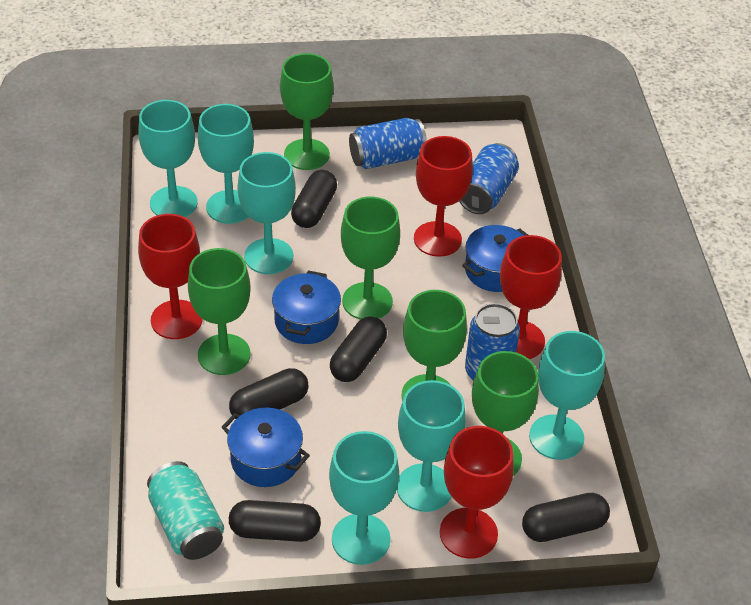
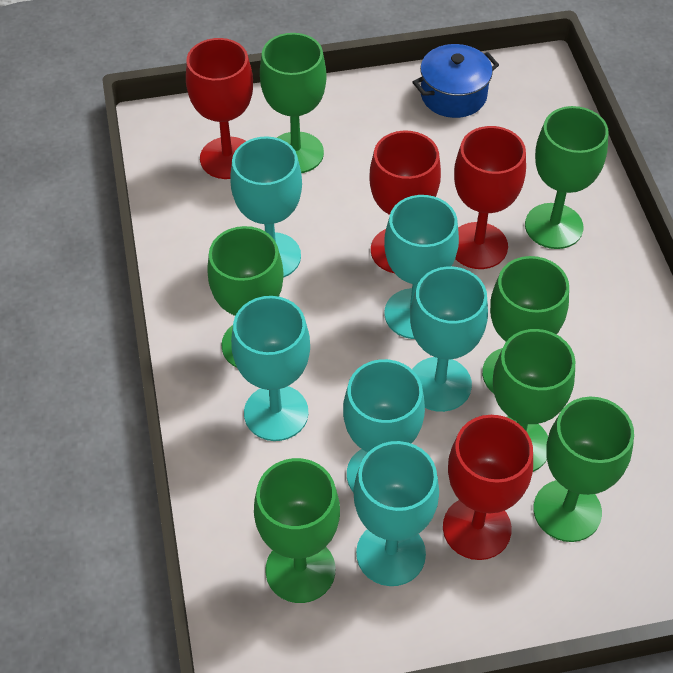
black capsule: 5 -> 0
blue can: 3 -> 0
blue pot: 3 -> 1
green goblet: 5 -> 7
turquoise can: 1 -> 0

